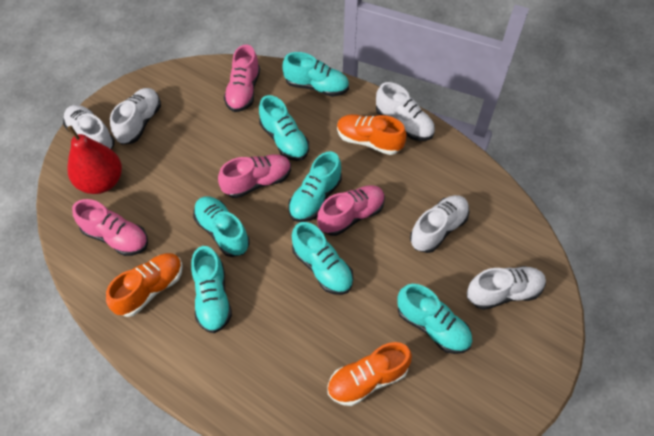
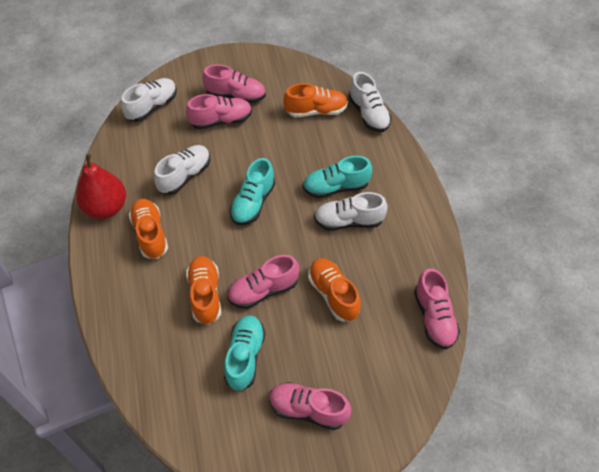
orange shoe: 3 -> 4
pink shoe: 4 -> 5
turquoise shoe: 7 -> 3
white shoe: 5 -> 4

